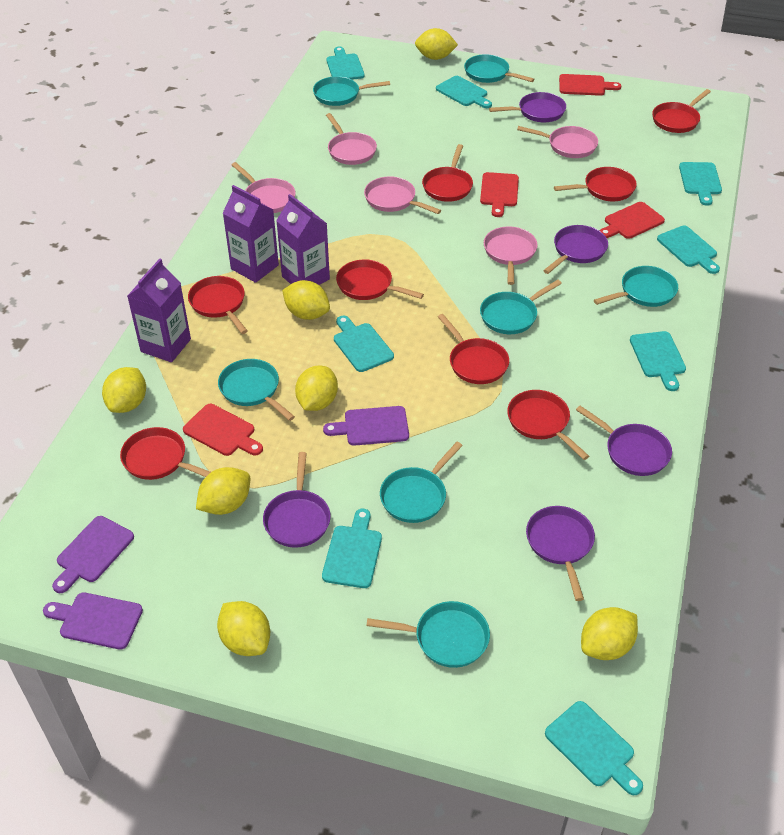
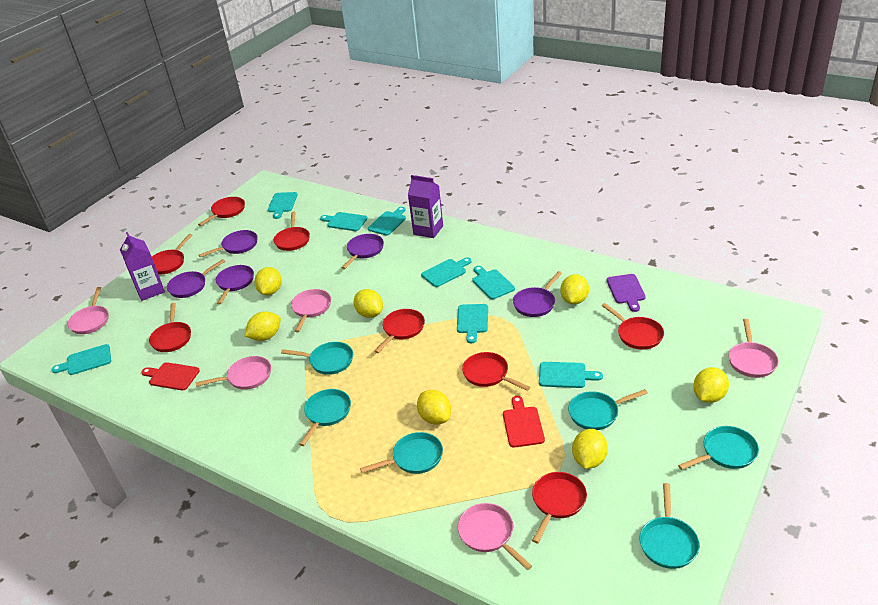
purple carton: 3 -> 2
purple cutting board: 3 -> 1
red cutting board: 4 -> 2
turquoise pan: 7 -> 6

